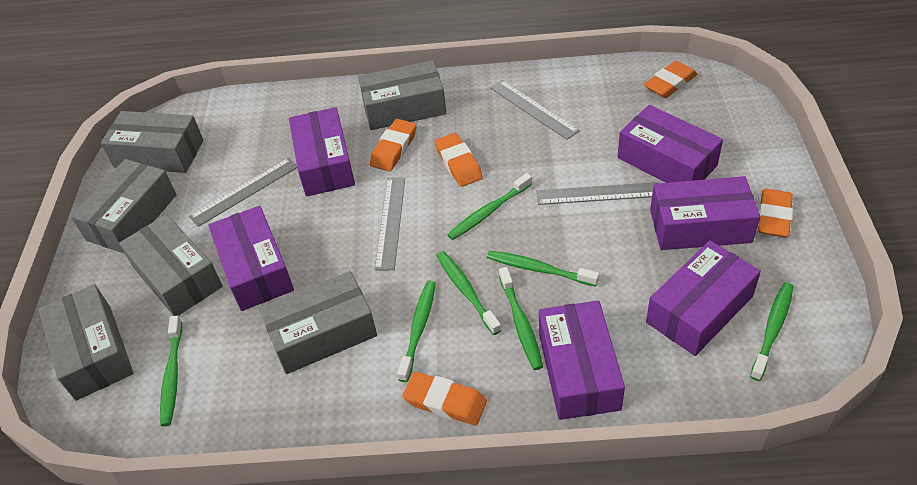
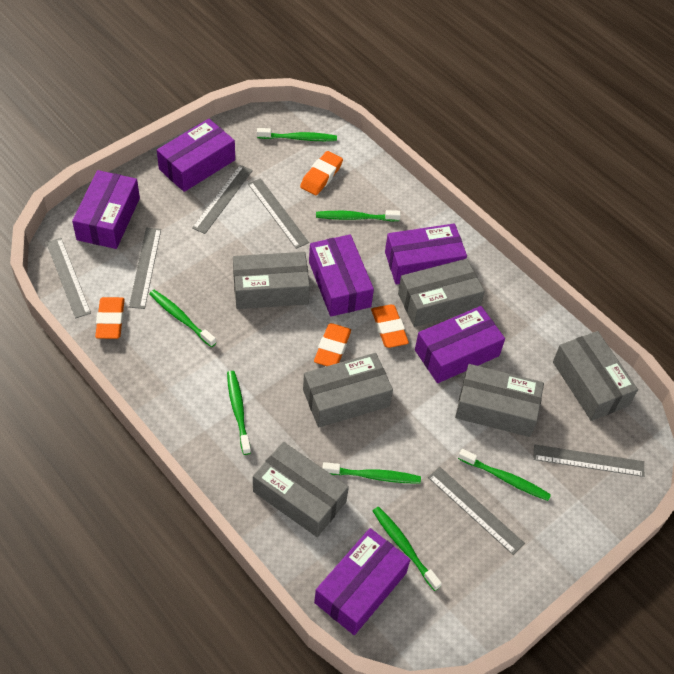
grey ruler: 4 -> 6
orange eraser: 5 -> 4

